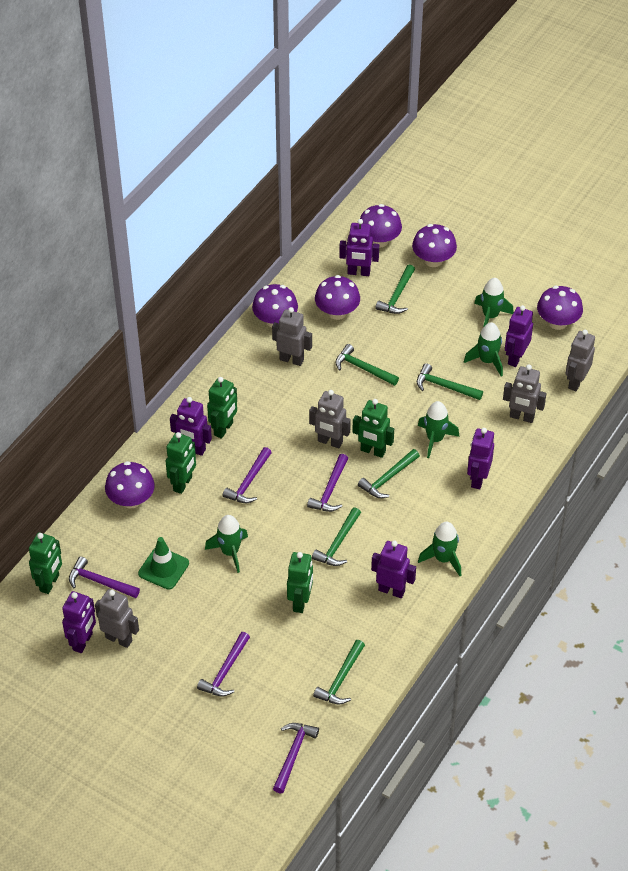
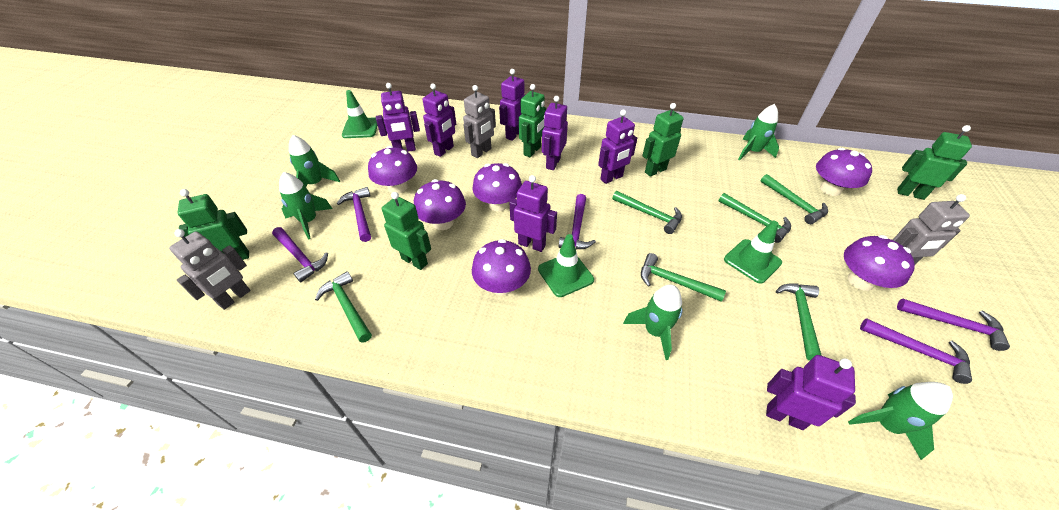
green traffic cone: 1 -> 3
grey robot: 5 -> 3
purple robot: 6 -> 7

